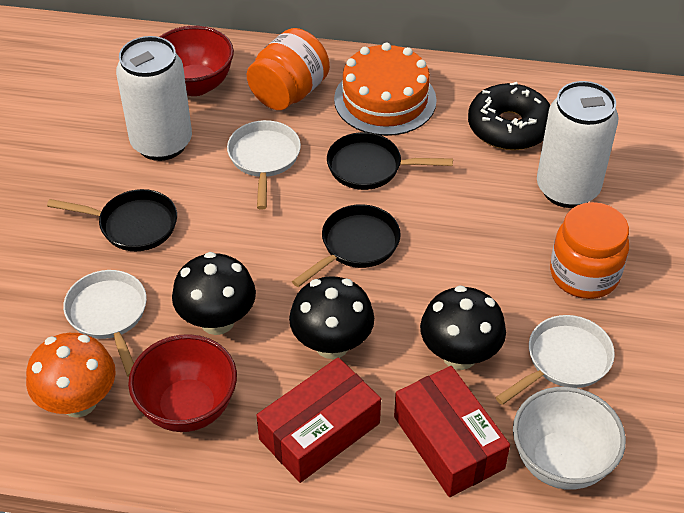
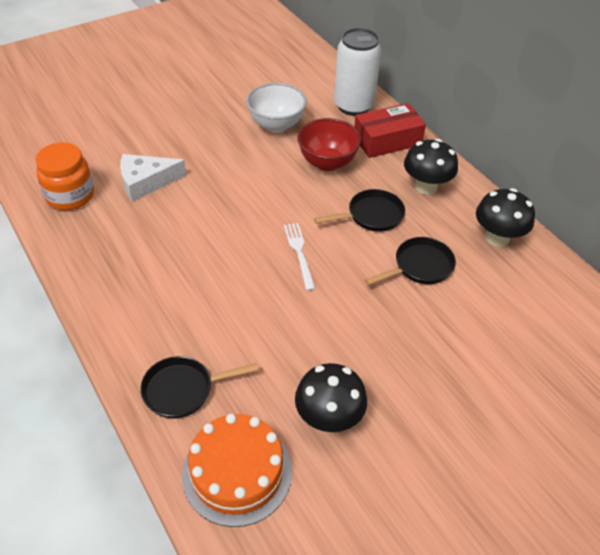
black donut: 1 -> 0
orange jar: 2 -> 1
orange mushroom: 1 -> 0
red bowl: 2 -> 1
red box: 2 -> 1
white can: 2 -> 1
white cheese: 0 -> 1
white fork: 0 -> 1
white pan: 3 -> 0

